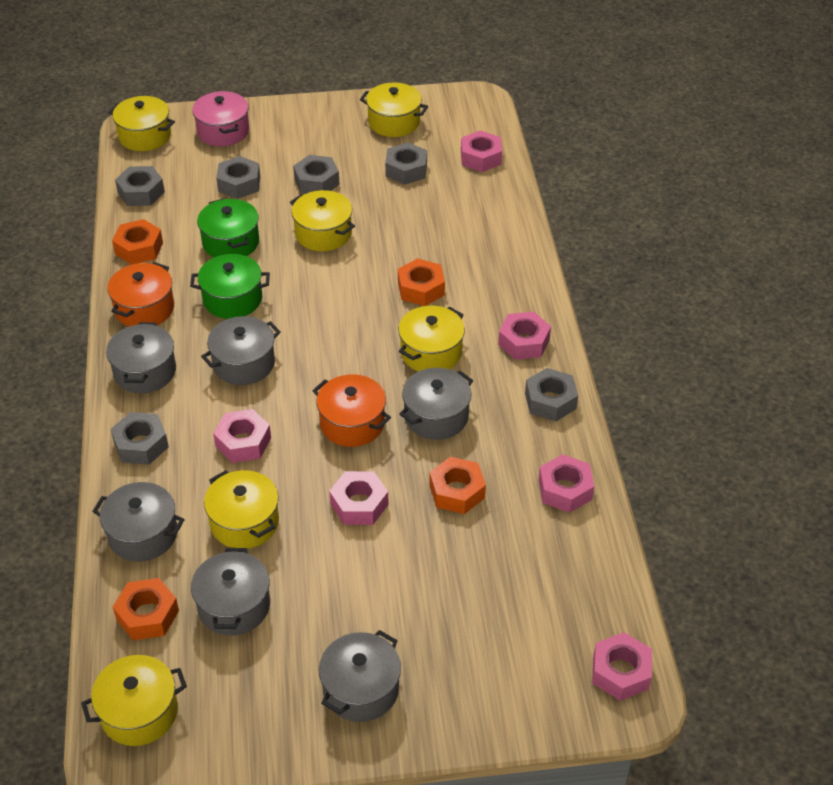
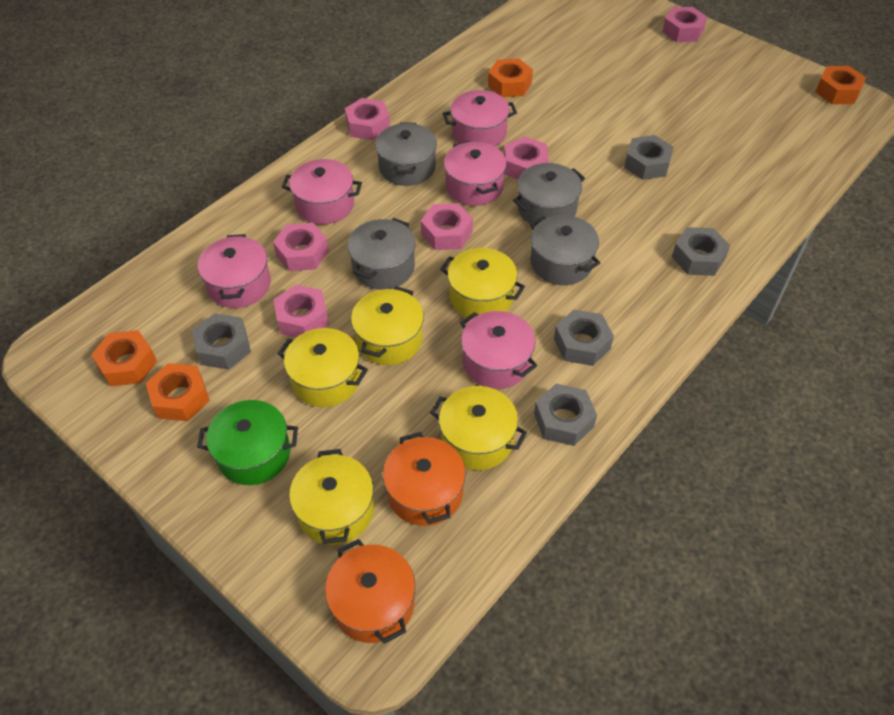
green pot: 2 -> 1
grey nut: 6 -> 5
grey pot: 6 -> 4
pink pot: 1 -> 5
yellow pot: 6 -> 5

